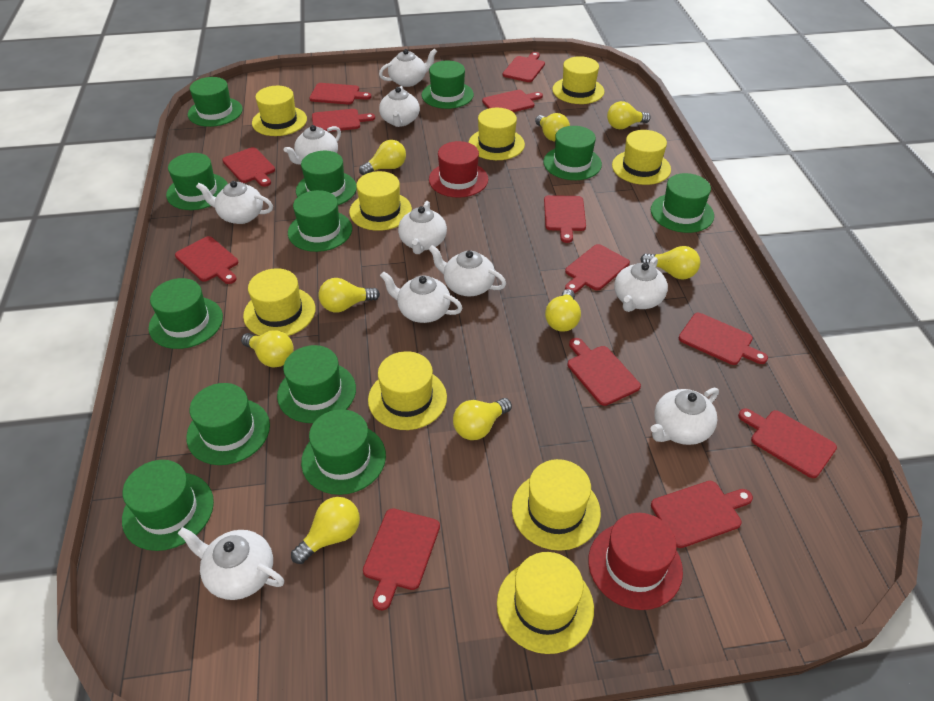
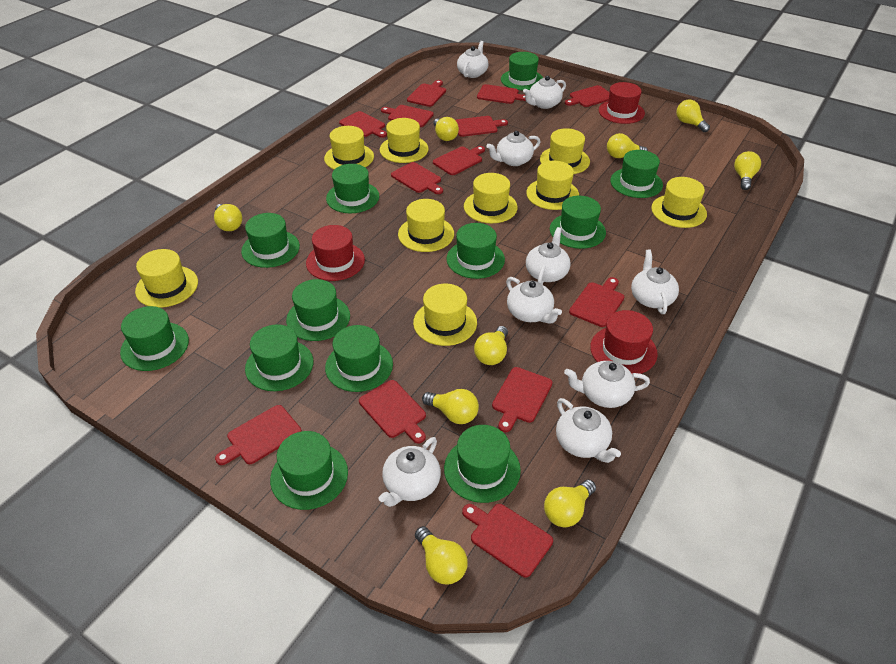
red hat: 2 -> 3
white teapot: 10 -> 9

